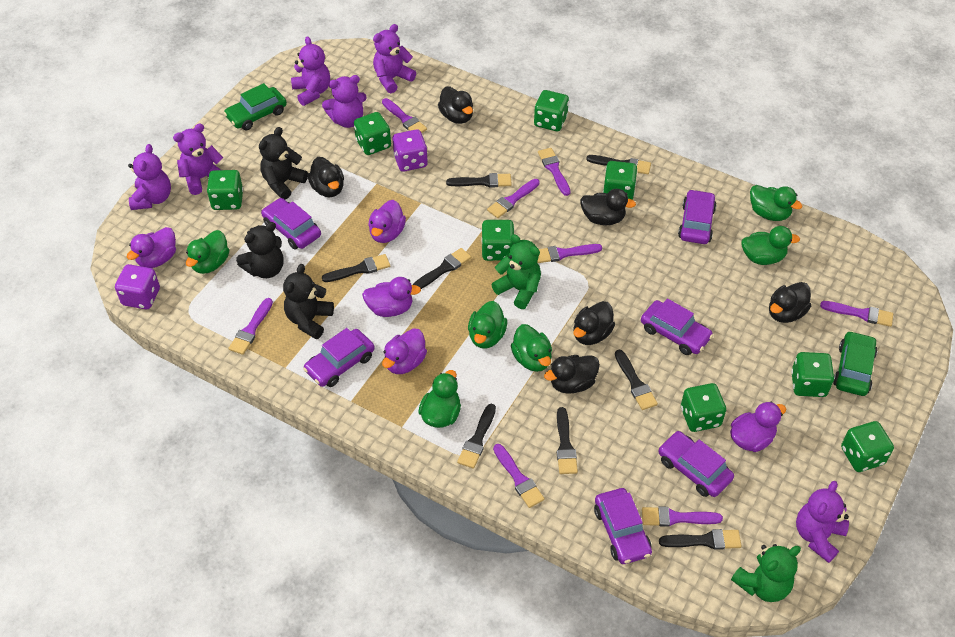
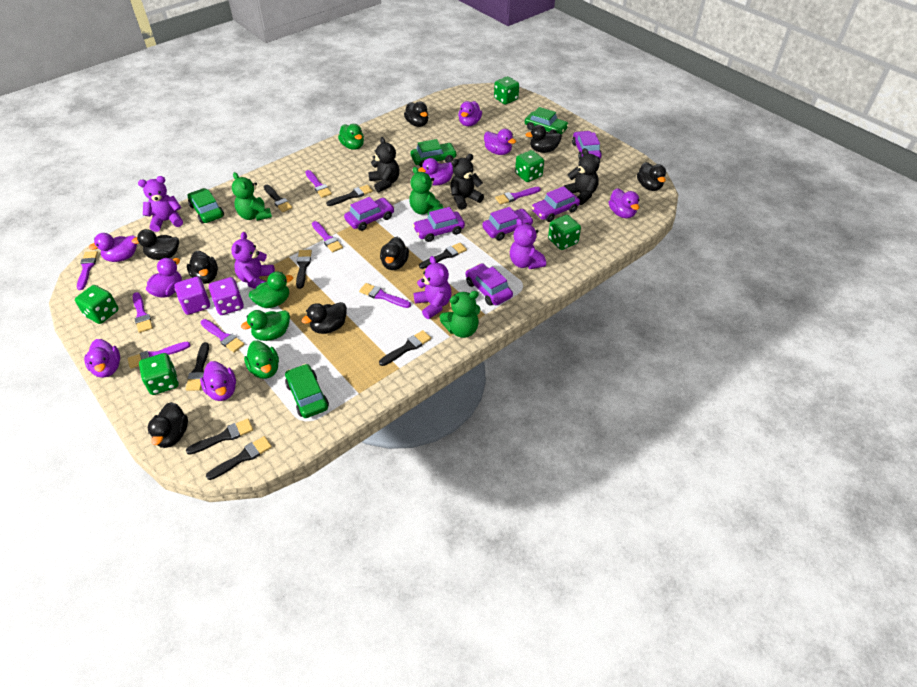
black duck: 6 -> 8
green car: 2 -> 4
green dice: 8 -> 5
green duck: 6 -> 4
green teddy bear: 2 -> 3
purple duck: 5 -> 8
purple teddy bear: 6 -> 4

